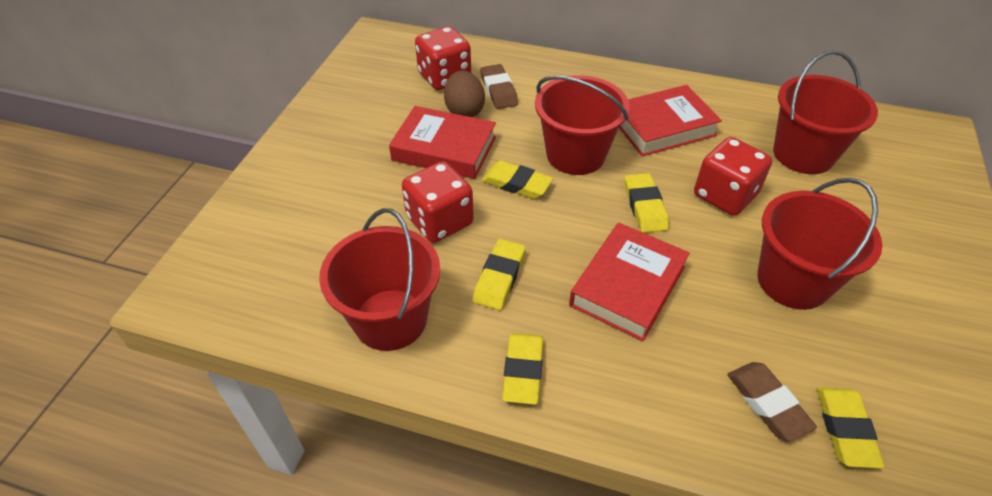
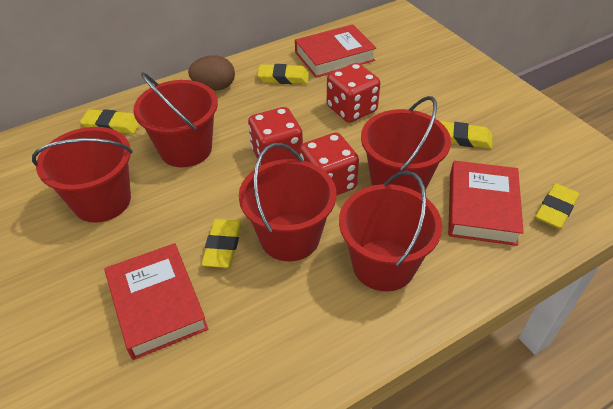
brown eraser: 2 -> 0
red bucket: 4 -> 5

